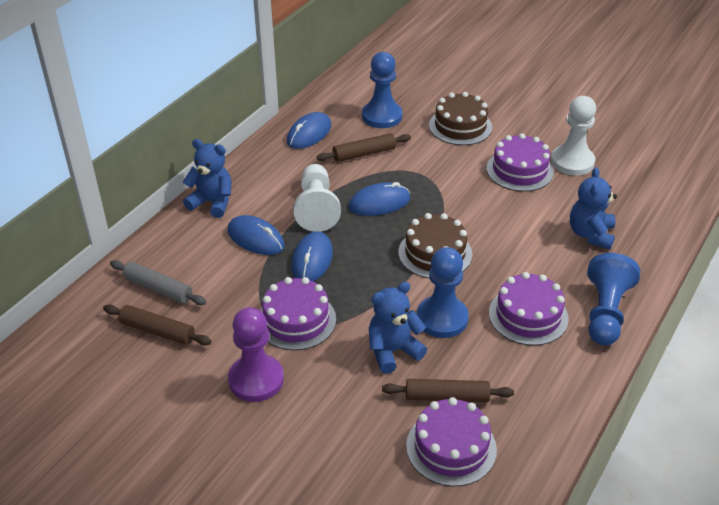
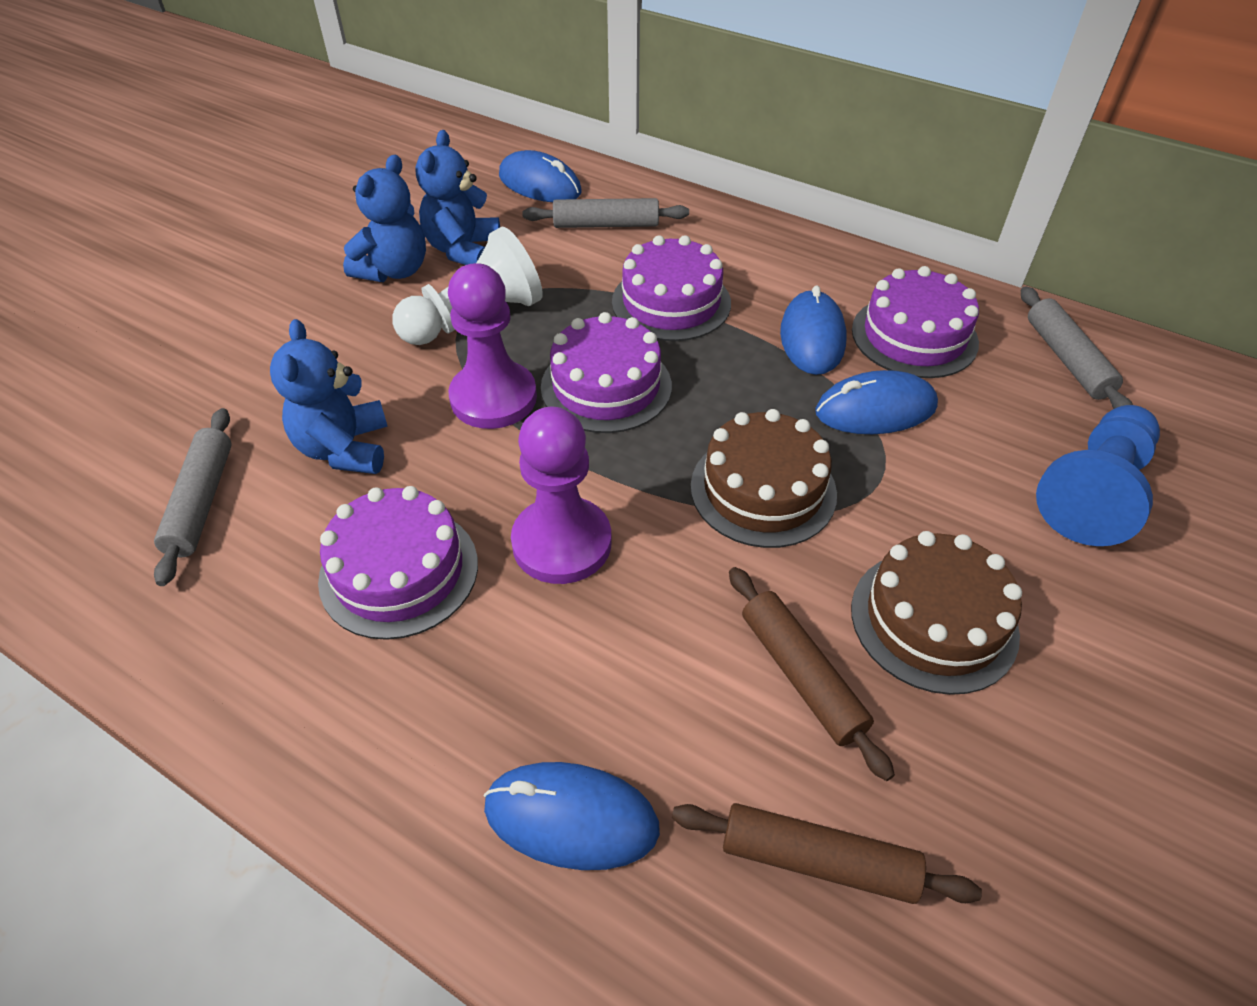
blue pawn: 3 -> 1
brown rolling pin: 3 -> 2
grey rolling pin: 1 -> 3
purple pawn: 1 -> 2
white pawn: 2 -> 1

